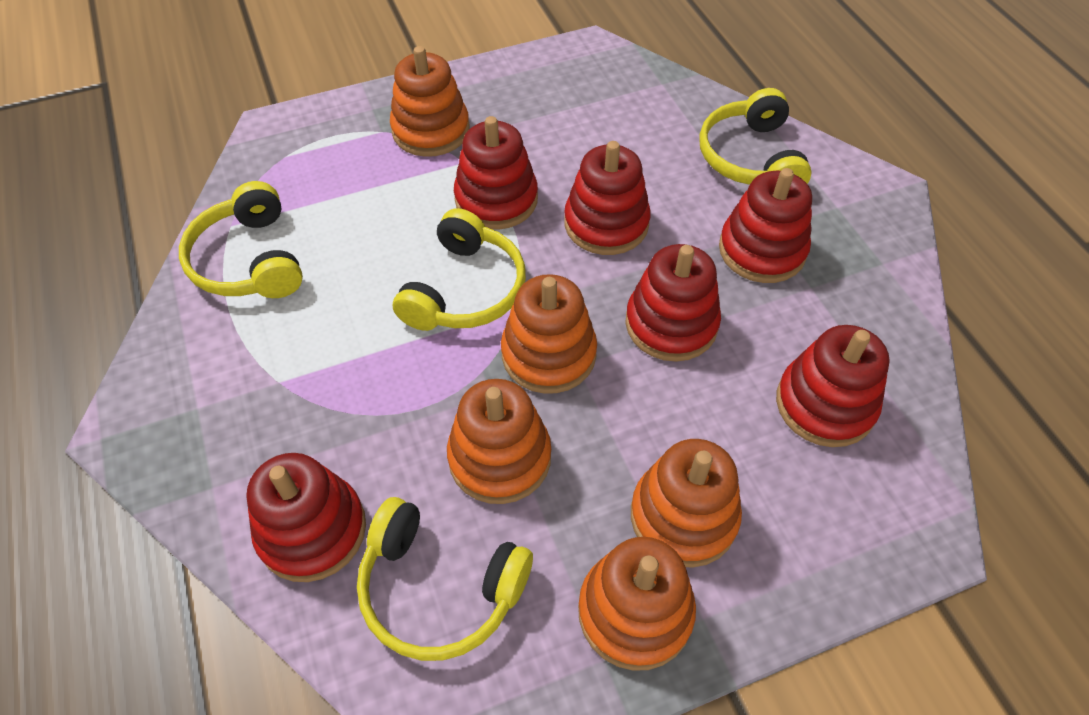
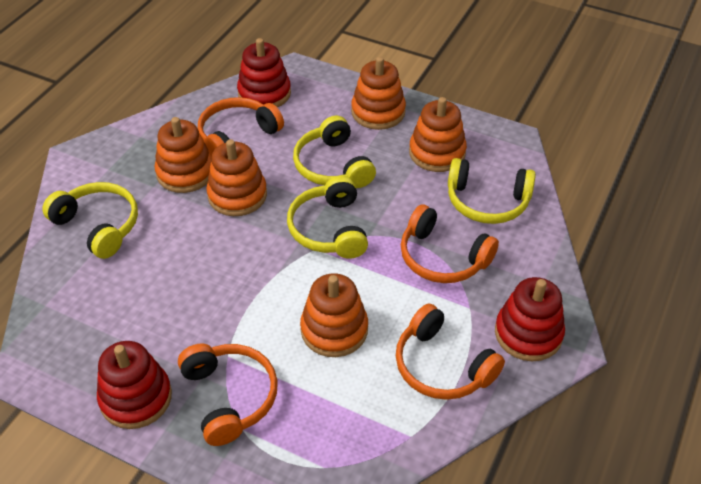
orange headphones: 0 -> 4
red stacking toy: 6 -> 3

